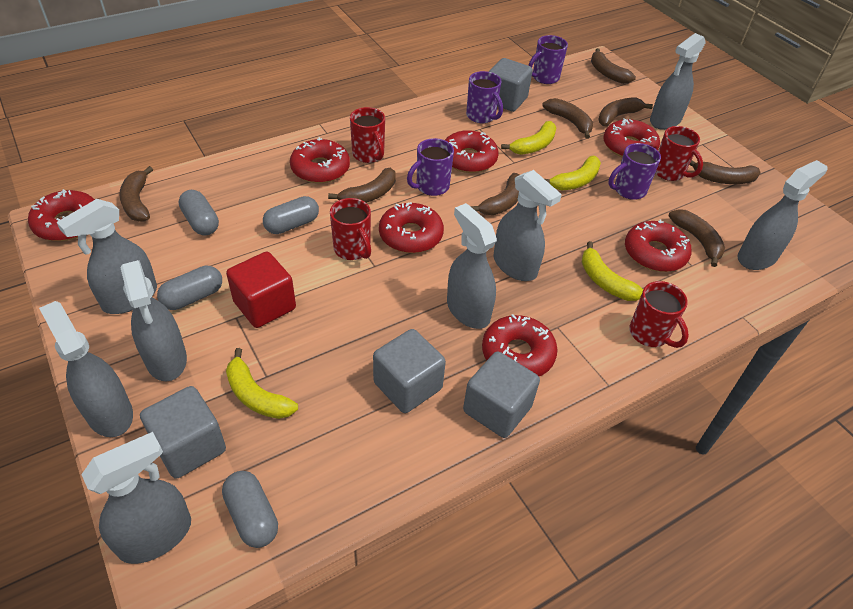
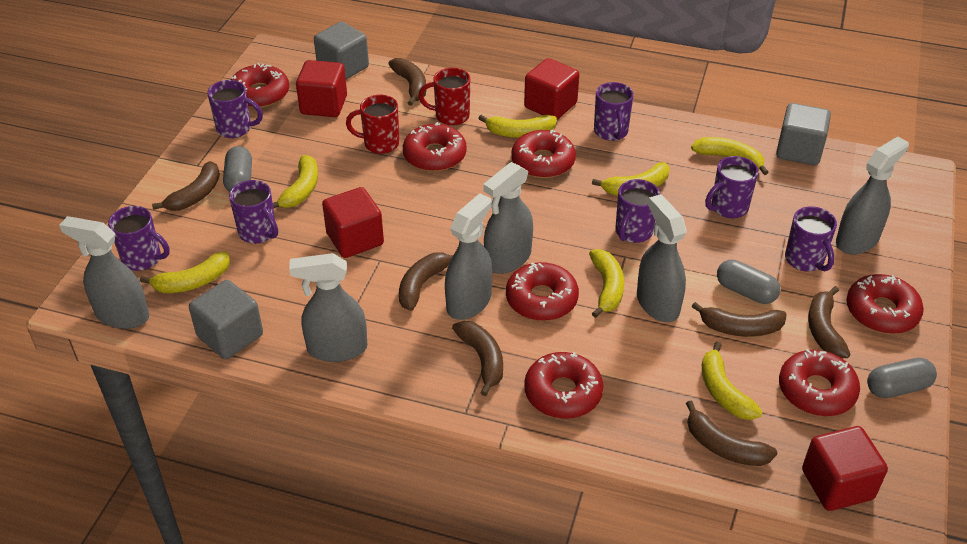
brown banana: 8 -> 7
grey capsule: 4 -> 3
grey cube: 4 -> 3
grey spray bottle: 8 -> 6
purple mug: 4 -> 7
red cube: 1 -> 4
red mug: 4 -> 2
yellow banana: 4 -> 7

